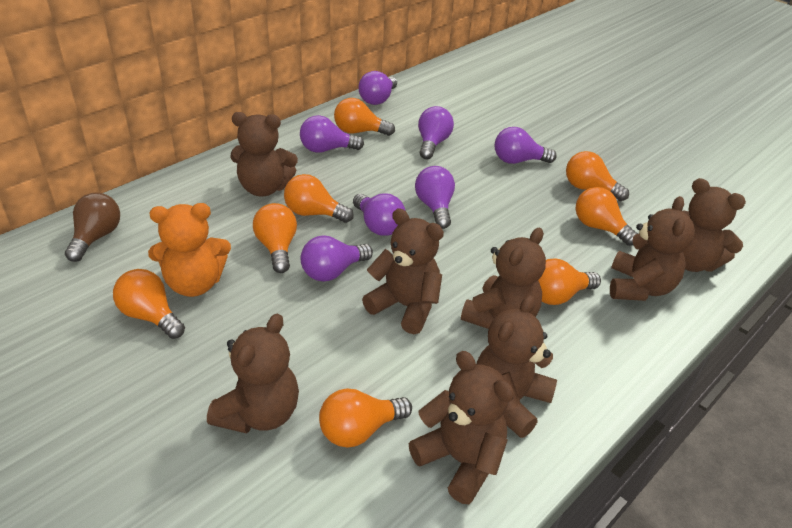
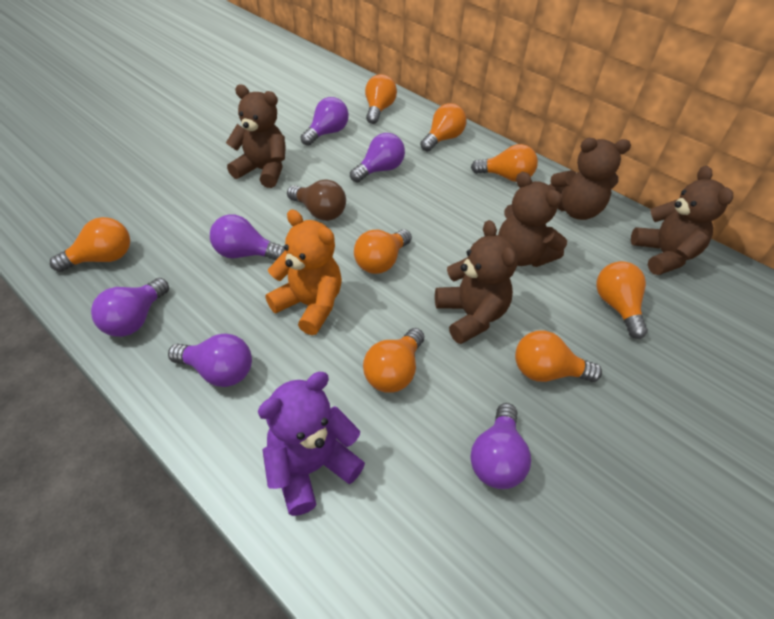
brown teddy bear: 8 -> 5
purple light bulb: 7 -> 6
purple teddy bear: 0 -> 1

